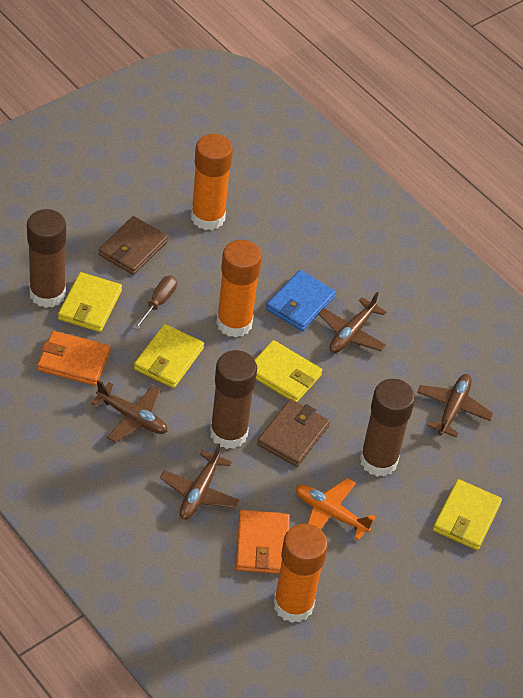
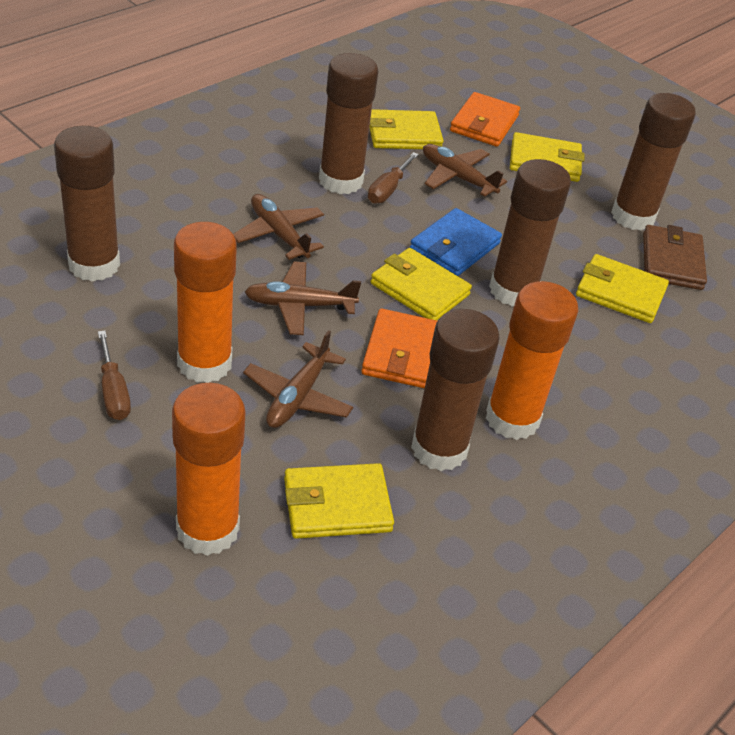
brown glue stick: 3 -> 5
brown screwdriver: 1 -> 2
brown wallet: 2 -> 1
orange plane: 1 -> 0
yellow wallet: 4 -> 5

